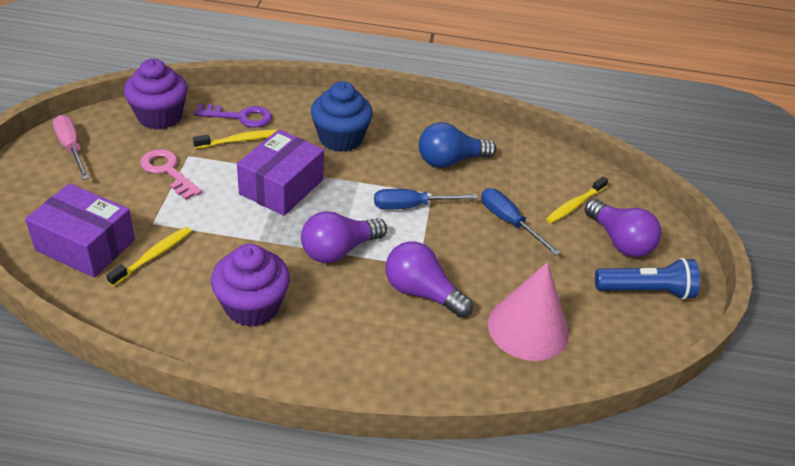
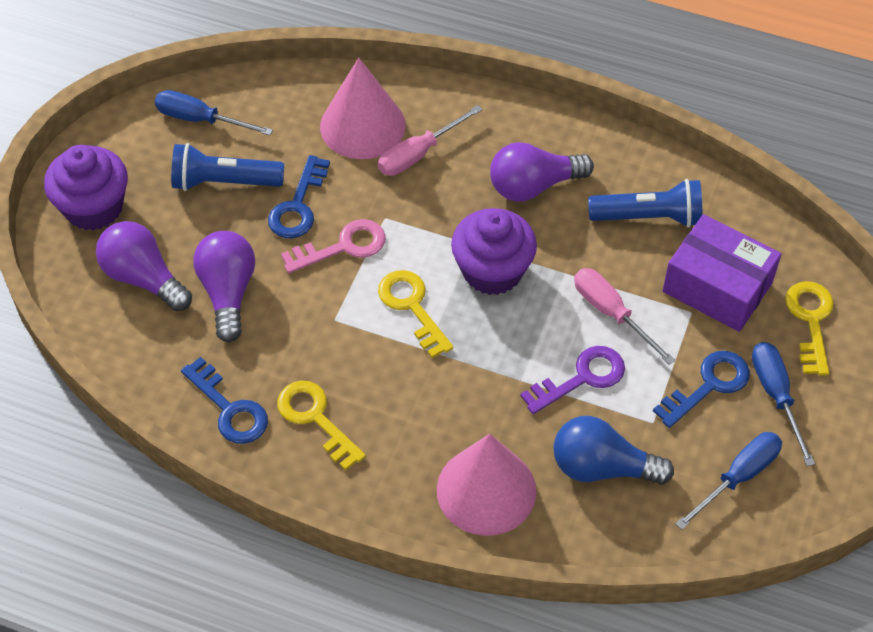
blue cupcake: 1 -> 0
blue flashlight: 1 -> 2
blue key: 0 -> 3
blue screwdriver: 2 -> 3
pink cone: 1 -> 2
pink screwdriver: 1 -> 2
purple box: 2 -> 1
yellow key: 0 -> 3
yellow toothbrush: 3 -> 0

